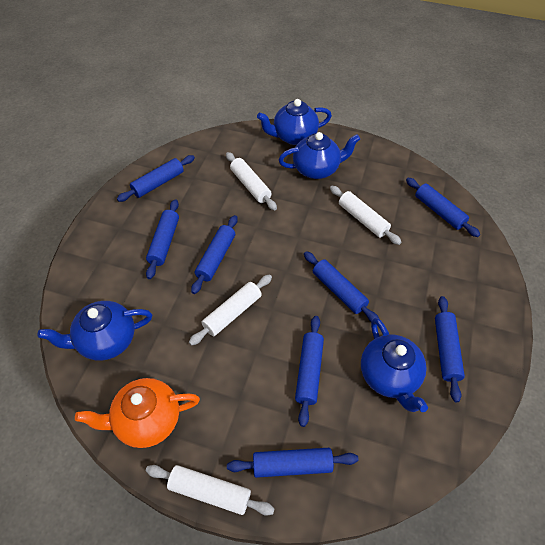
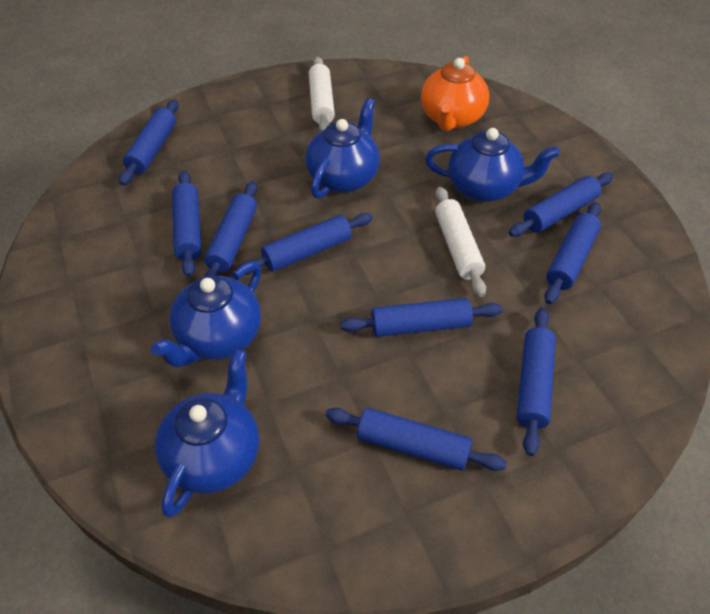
blue rolling pin: 8 -> 9
white rolling pin: 4 -> 2

